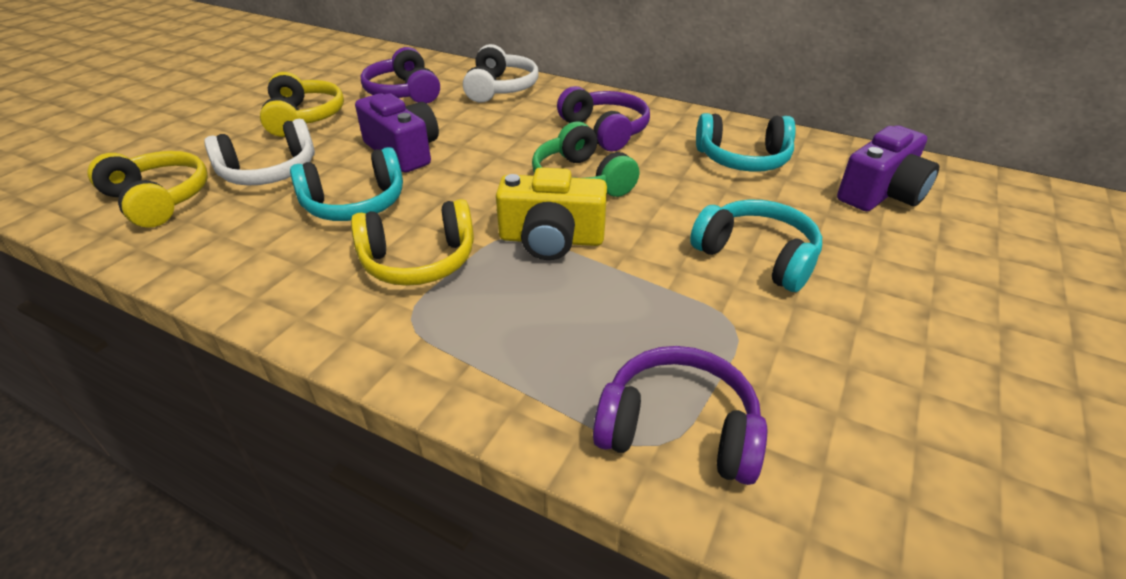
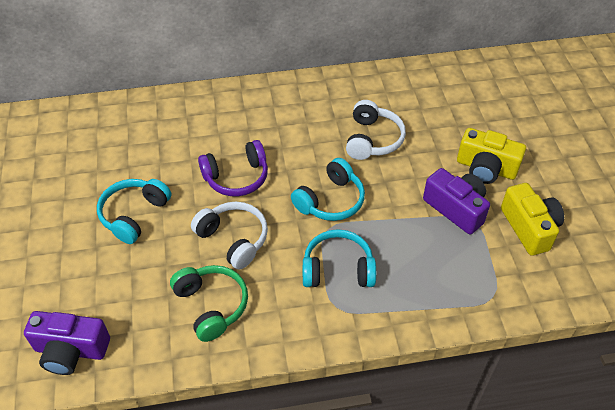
purple headphones: 3 -> 1
yellow camera: 1 -> 2
yellow headphones: 3 -> 0

